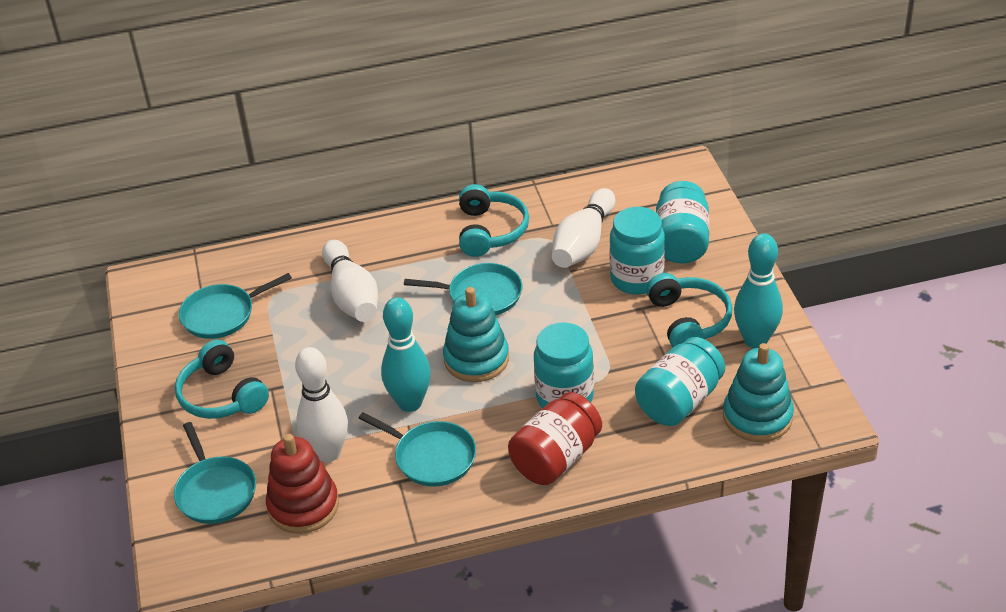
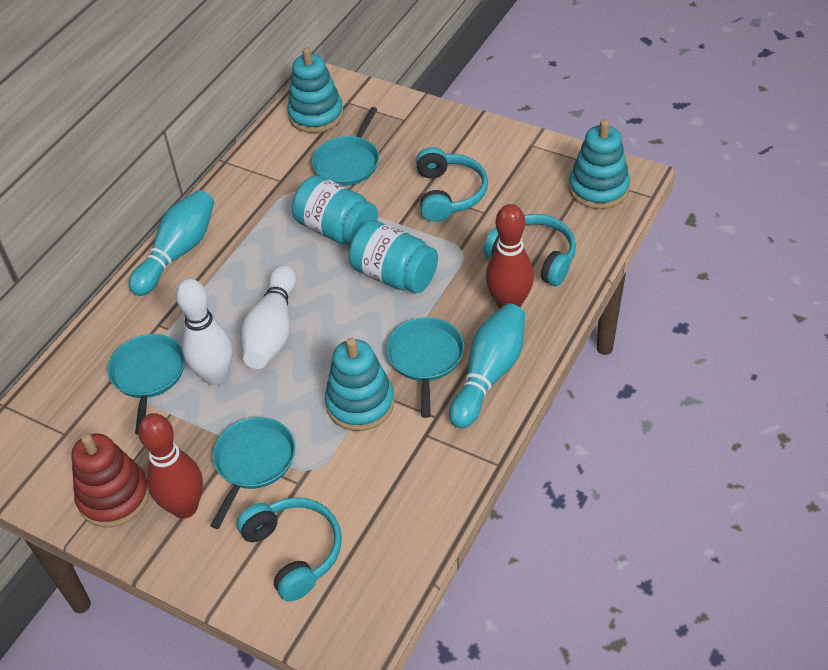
red bowling pin: 0 -> 2
red jar: 1 -> 0
turquoise jar: 4 -> 2
turquoise stacking toy: 2 -> 3
white bowling pin: 3 -> 2

